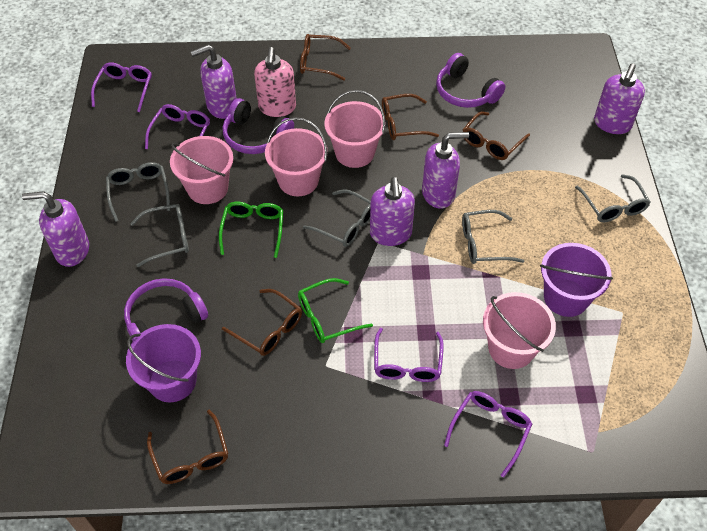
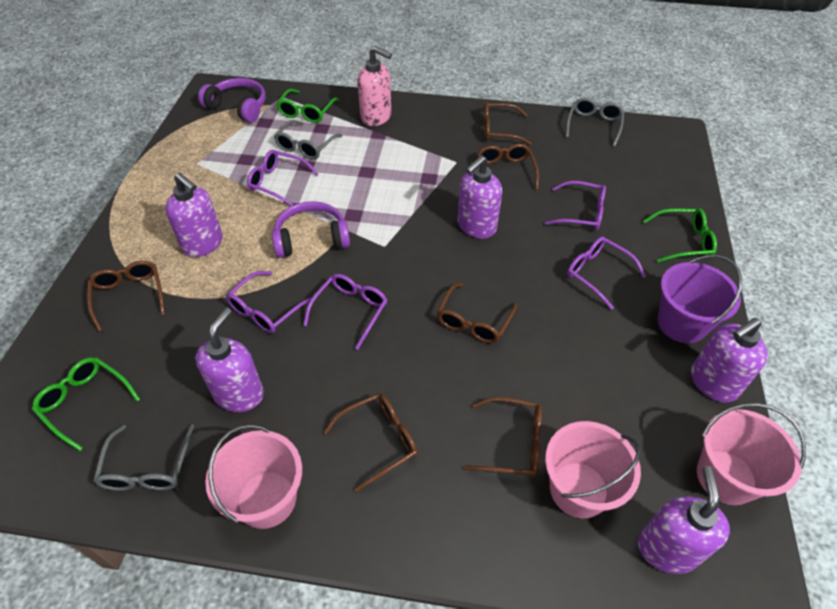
brown glasses: 5 -> 6
green glasses: 2 -> 3
grey glasses: 5 -> 3
pink bucket: 4 -> 3
purple bucket: 2 -> 1
purple glasses: 4 -> 5
purple headphones: 3 -> 2

